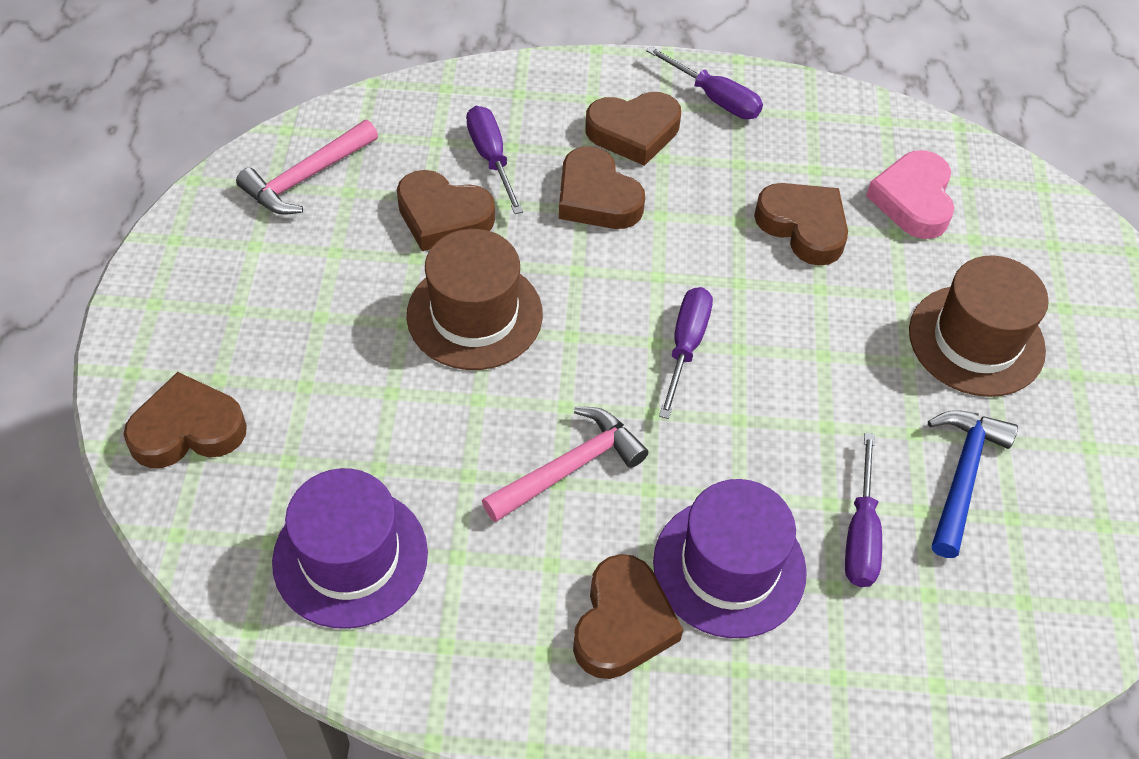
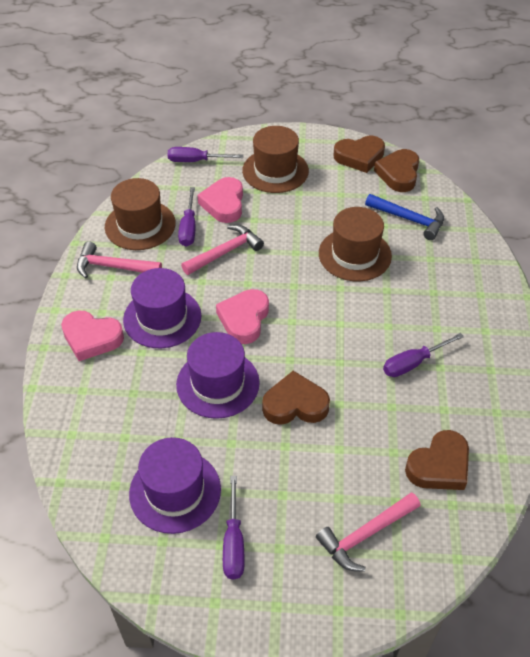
brown hat: 2 -> 3
brown heart: 6 -> 4
pink hammer: 2 -> 3
pink heart: 1 -> 3
purple hat: 2 -> 3

